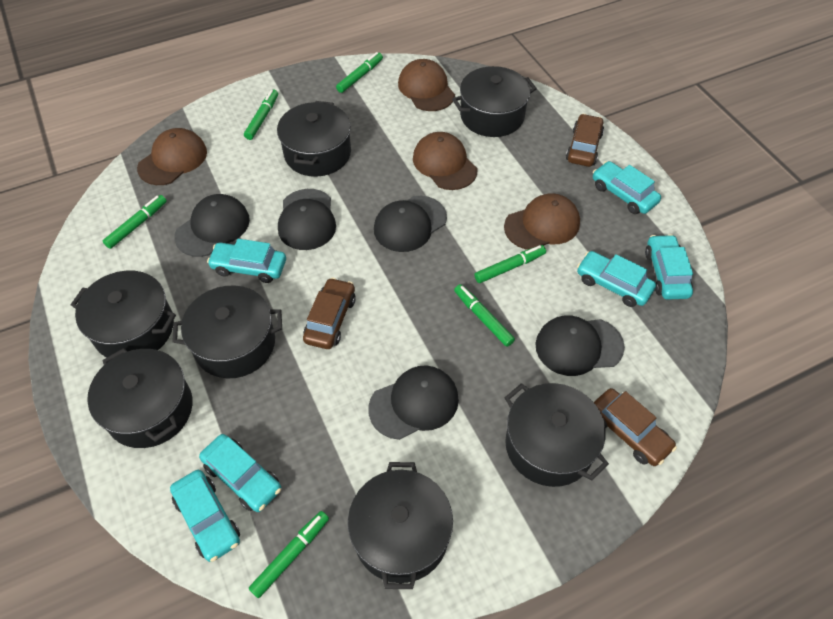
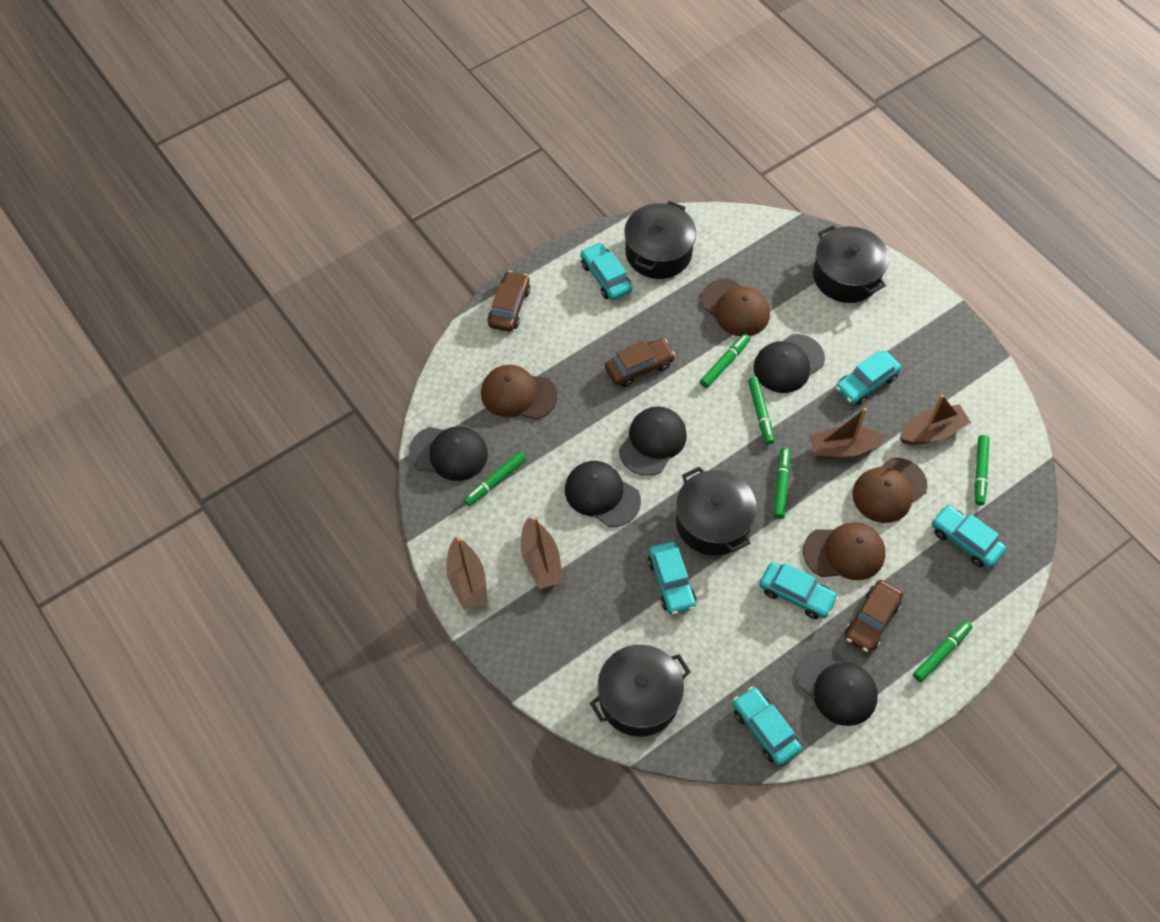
black pot: 7 -> 4
brown boat: 0 -> 4

